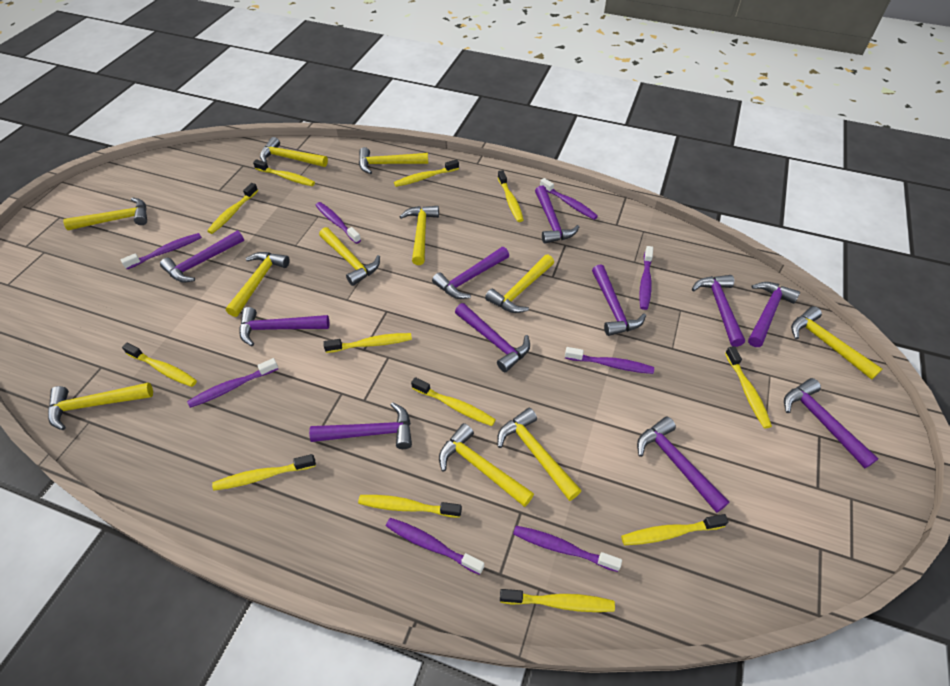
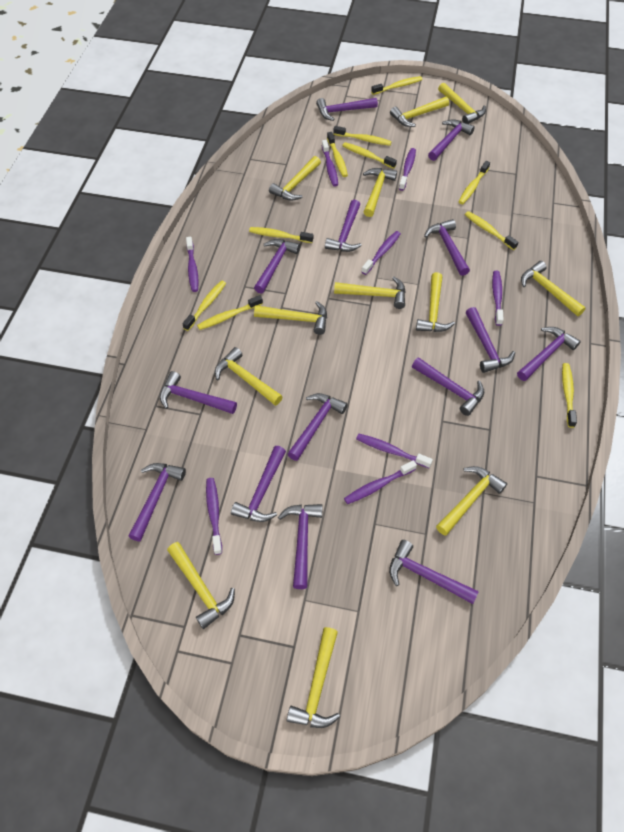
purple hammer: 11 -> 14
yellow hammer: 11 -> 12
yellow toothbrush: 12 -> 10

